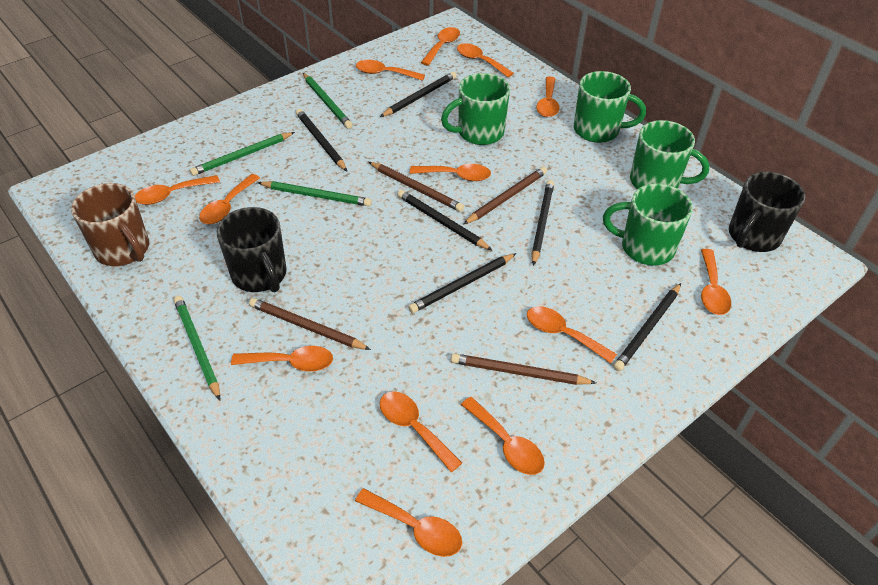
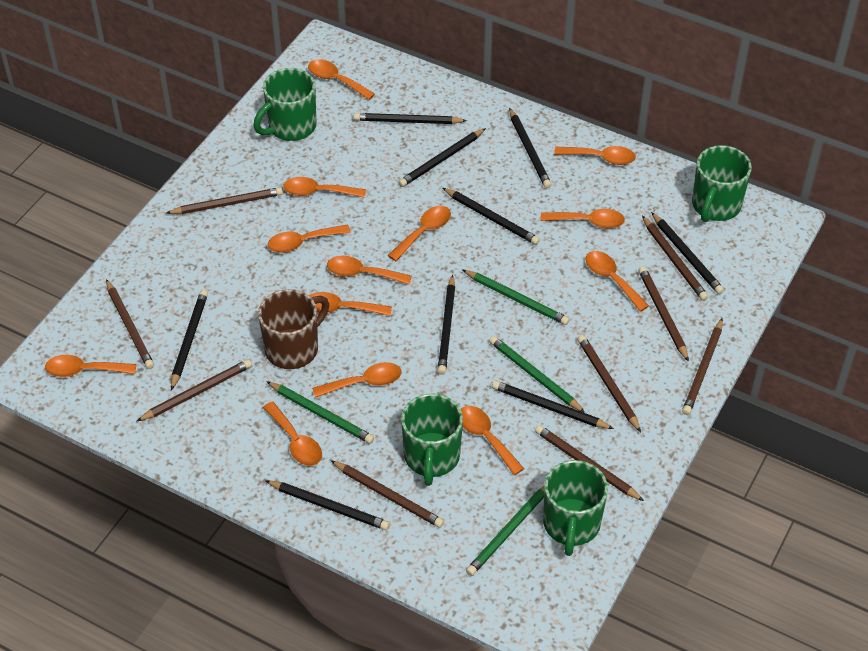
black mug: 2 -> 0
black pencil: 6 -> 9
brown pencil: 4 -> 9

